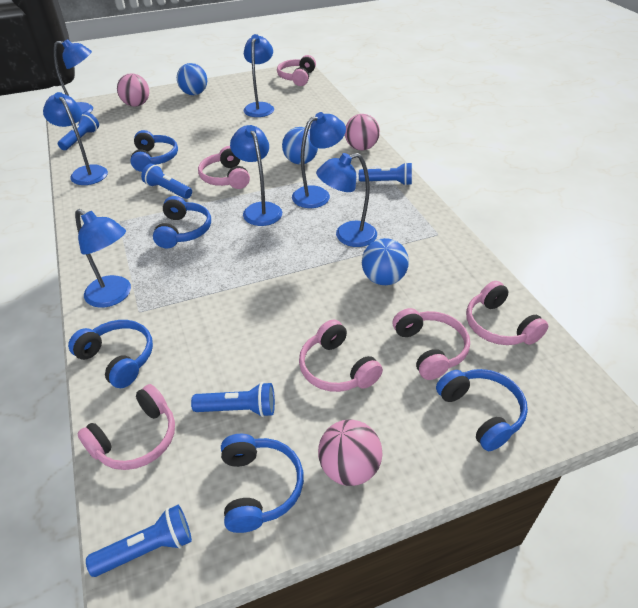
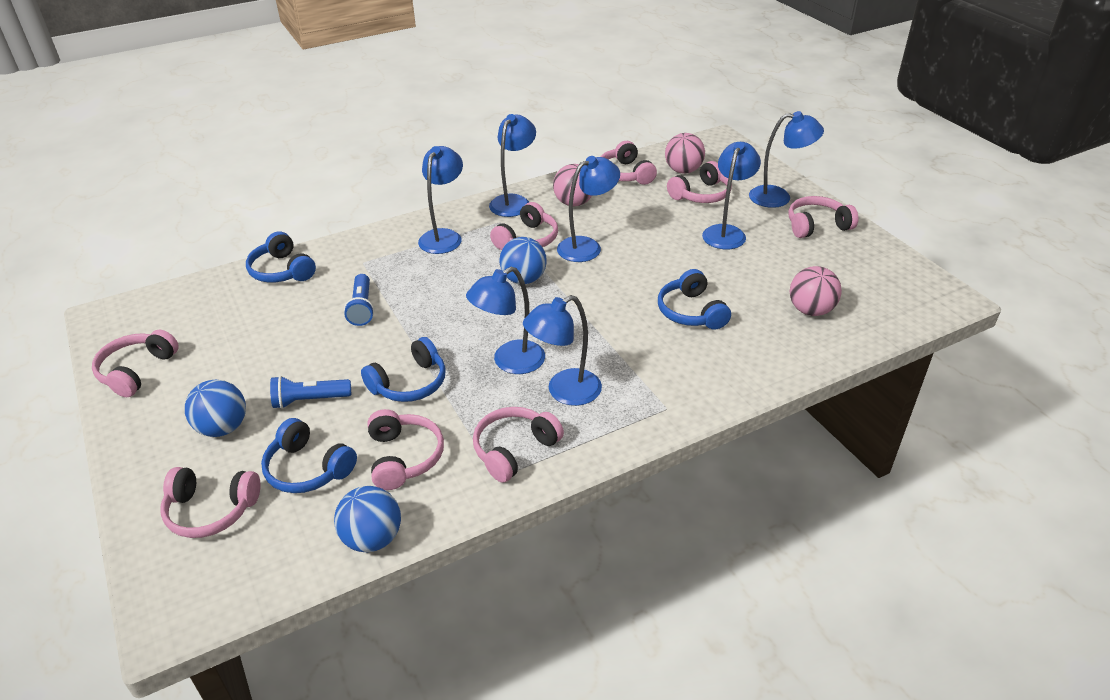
blue flashlight: 5 -> 2
blue headphones: 5 -> 4
pink headphones: 6 -> 8

